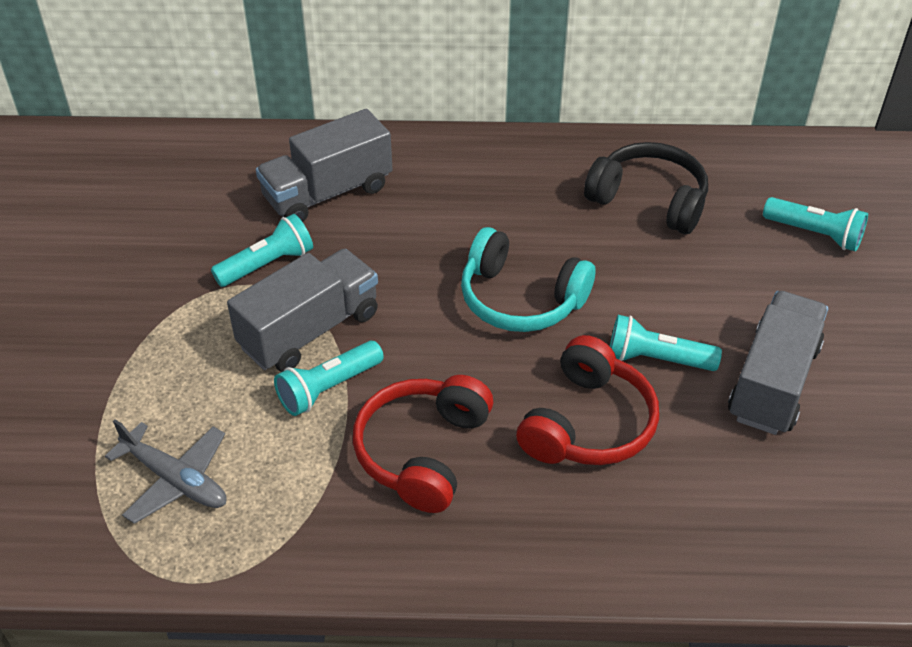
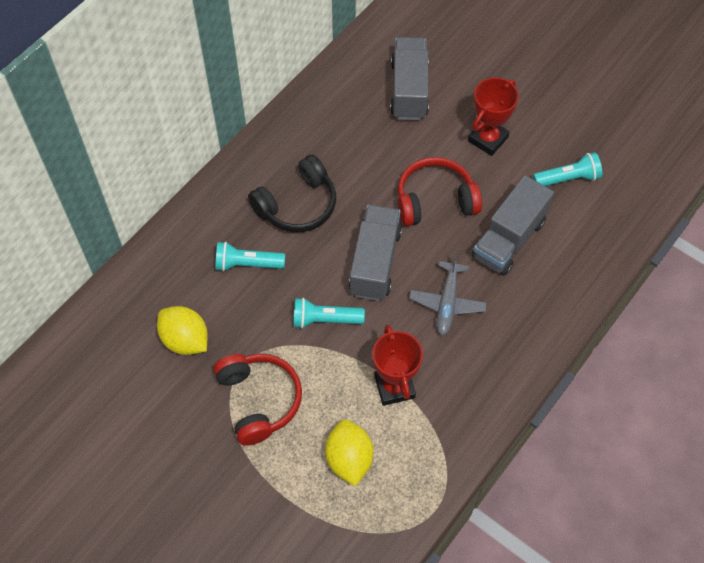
red trophy: 0 -> 2
turquoise flashlight: 4 -> 3
turquoise headphones: 1 -> 0
yellow lemon: 0 -> 2

